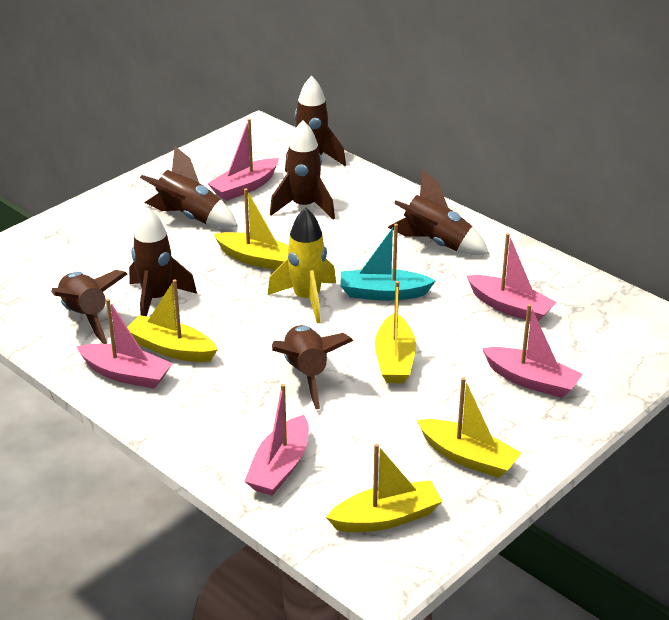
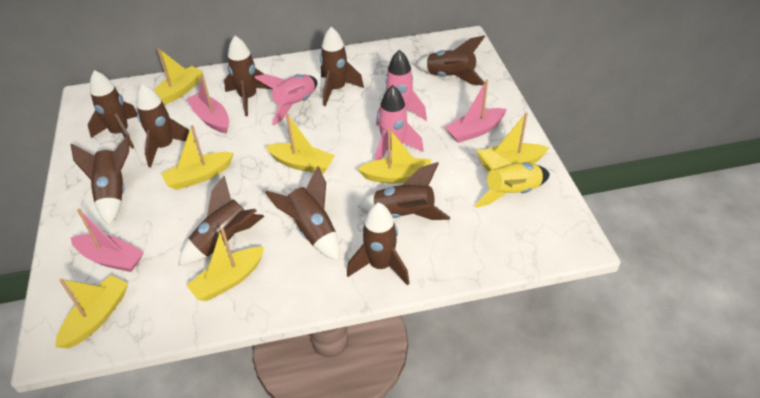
brown rocket: 7 -> 10
pink boat: 5 -> 3
pink rocket: 0 -> 3
turquoise boat: 1 -> 0
yellow boat: 5 -> 7

